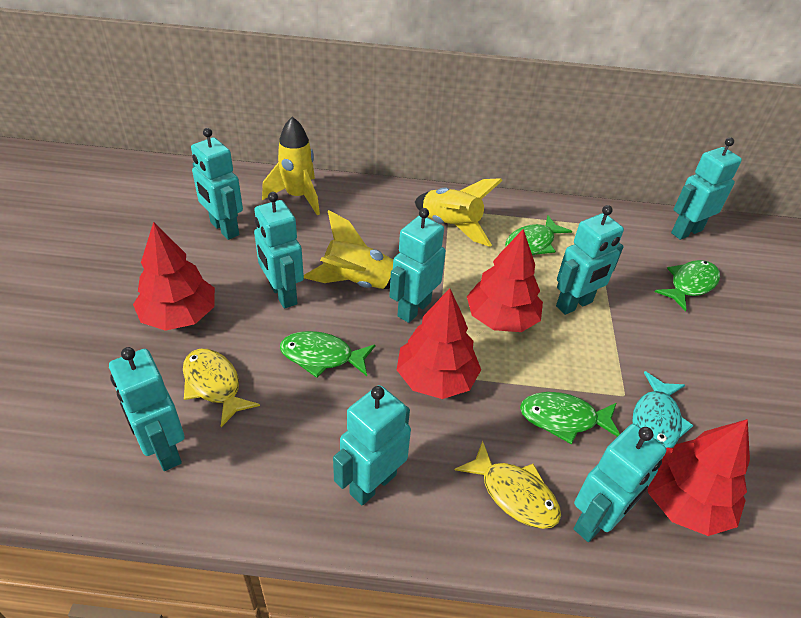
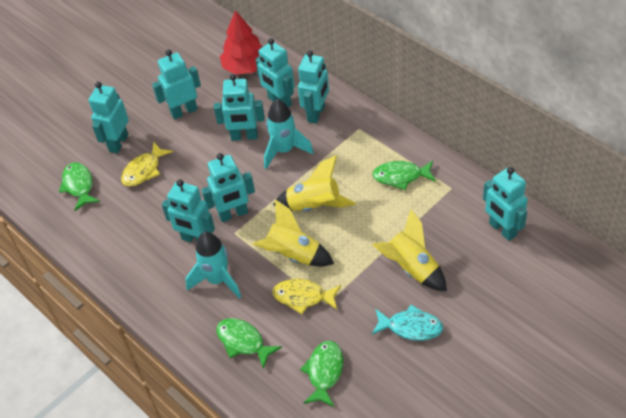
red tree: 4 -> 1
turquoise rocket: 0 -> 2

